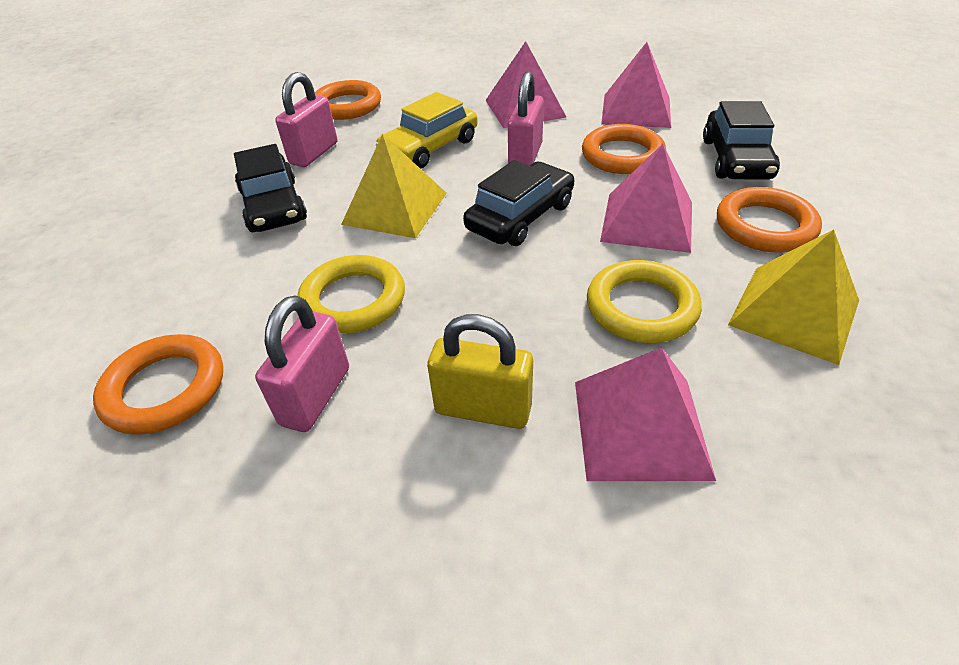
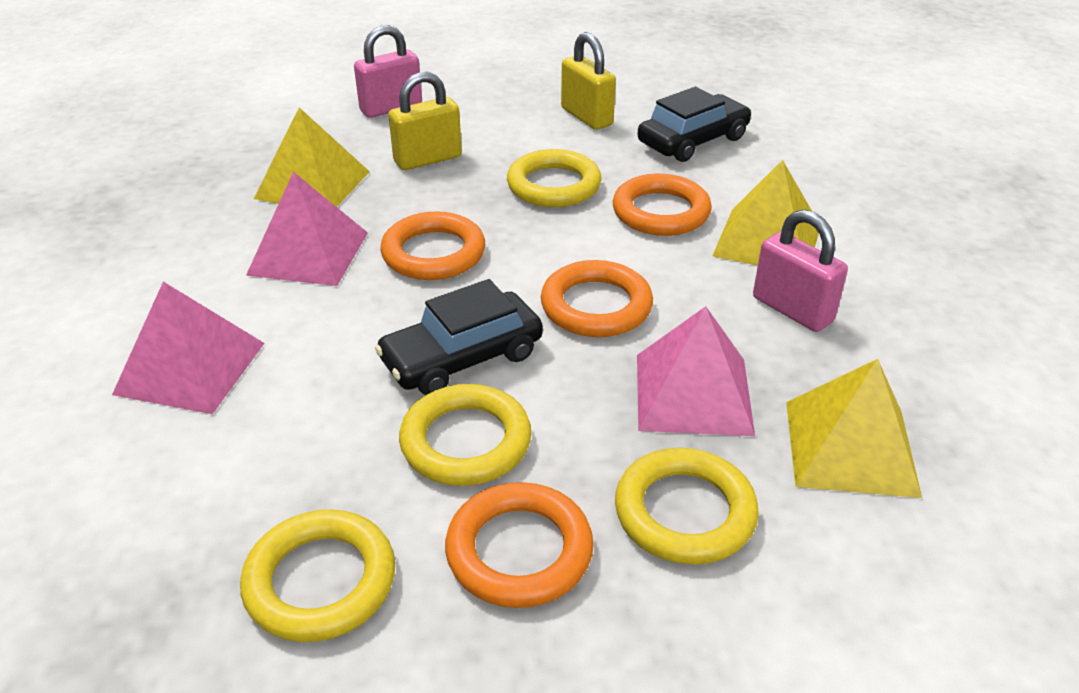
black car: 3 -> 2
pink padlock: 3 -> 2
pink pyramid: 4 -> 3
yellow car: 1 -> 0
yellow padlock: 1 -> 2
yellow pyramid: 2 -> 3
yellow ring: 2 -> 4

